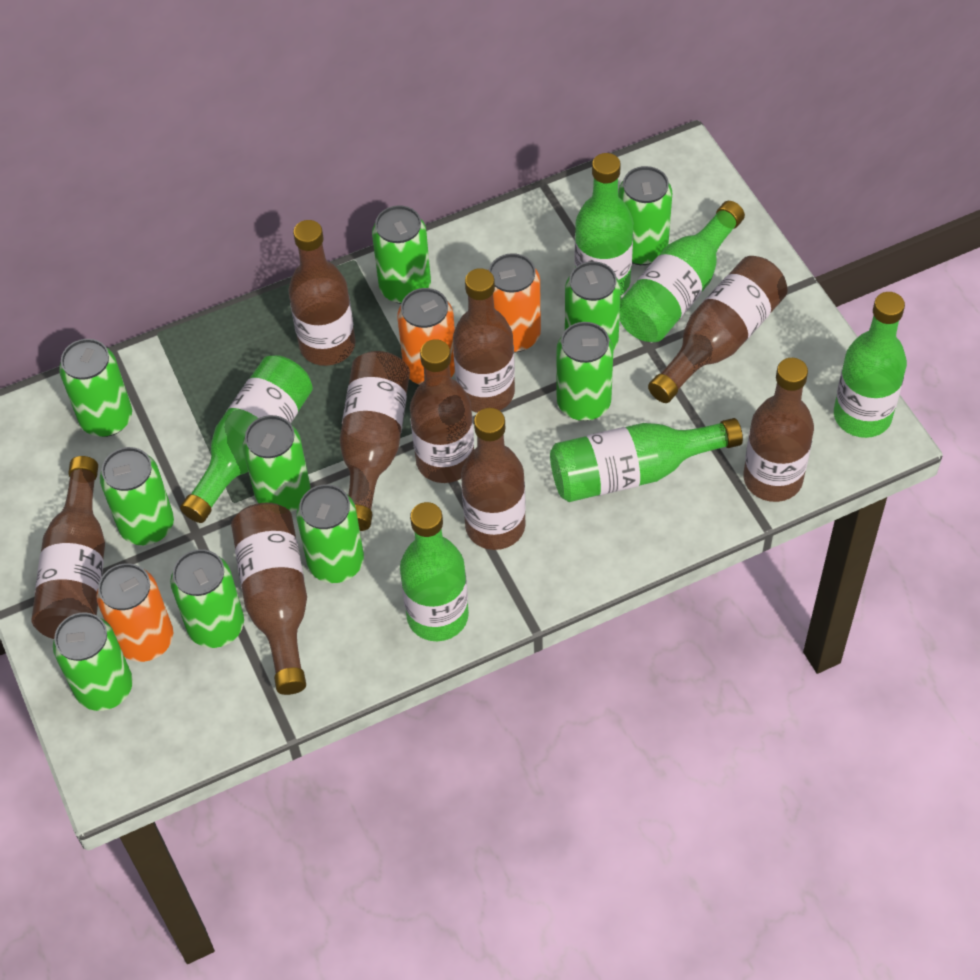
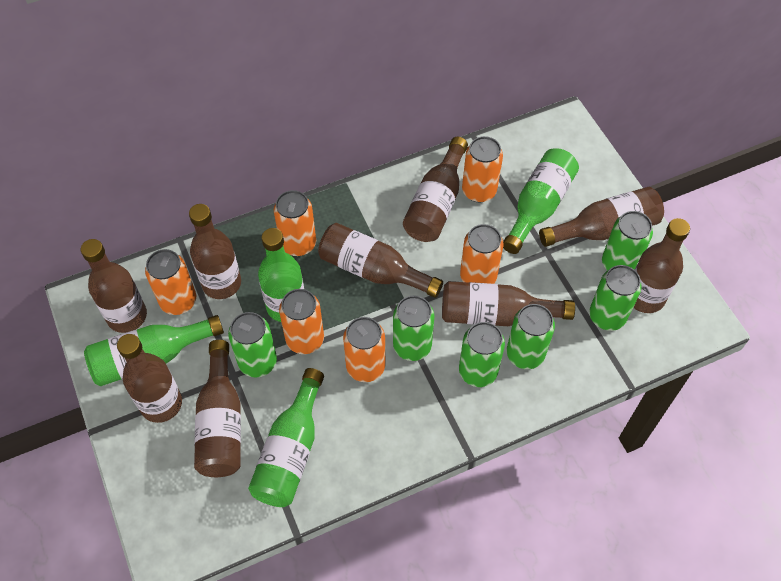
green bottle: 6 -> 4
green can: 10 -> 6
orange can: 3 -> 6

